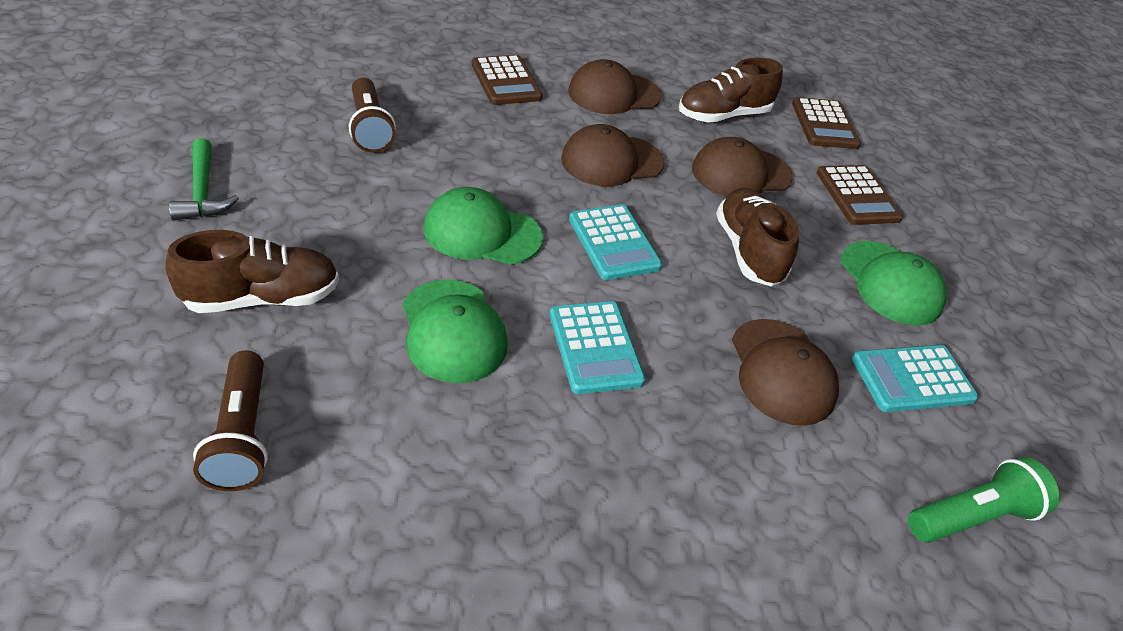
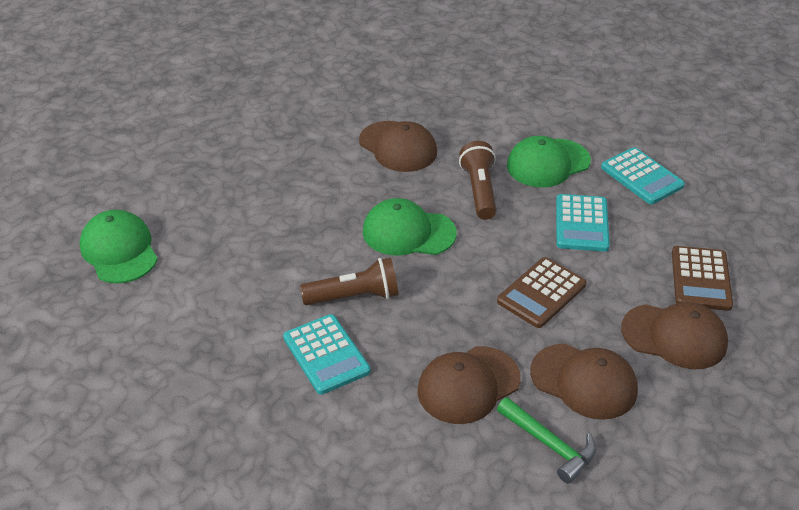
brown calculator: 3 -> 2
brown shoe: 3 -> 0
green flashlight: 1 -> 0

